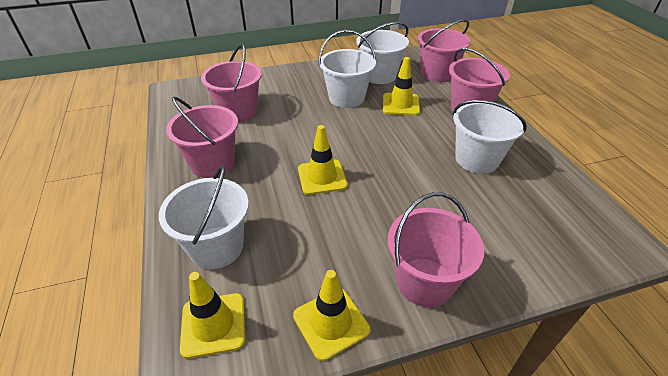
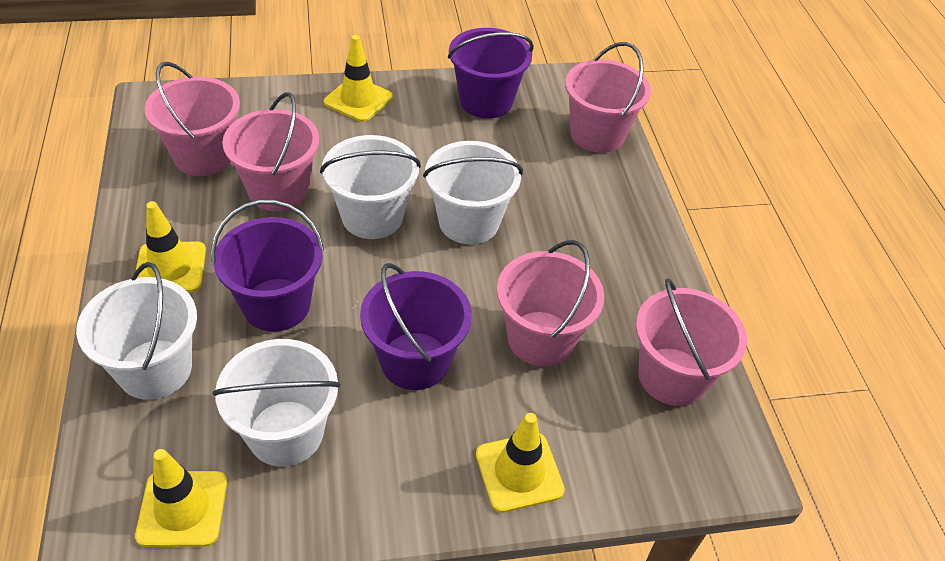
purple bucket: 0 -> 3

